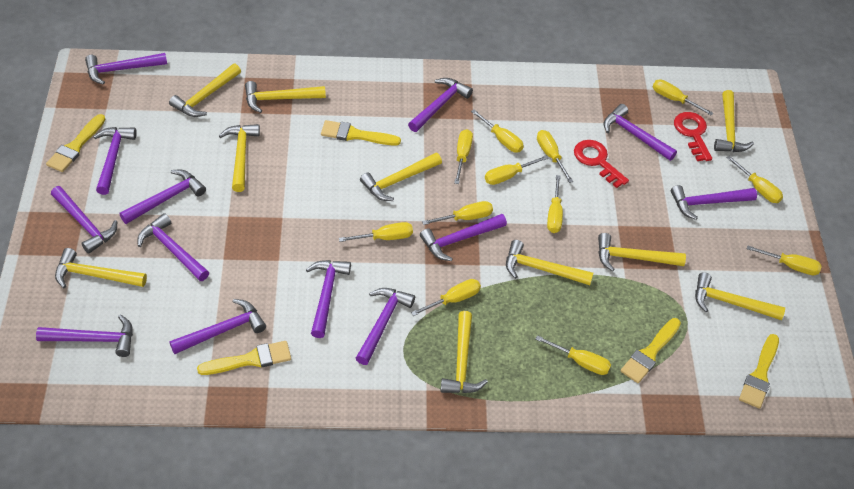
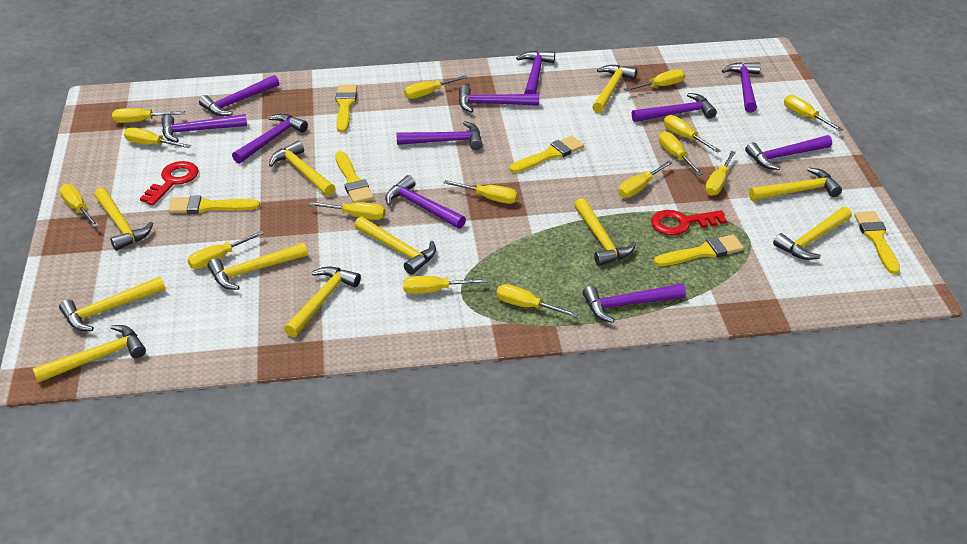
purple hammer: 13 -> 11
yellow brush: 5 -> 6
yellow hammer: 10 -> 11
yellow screwdriver: 12 -> 15

